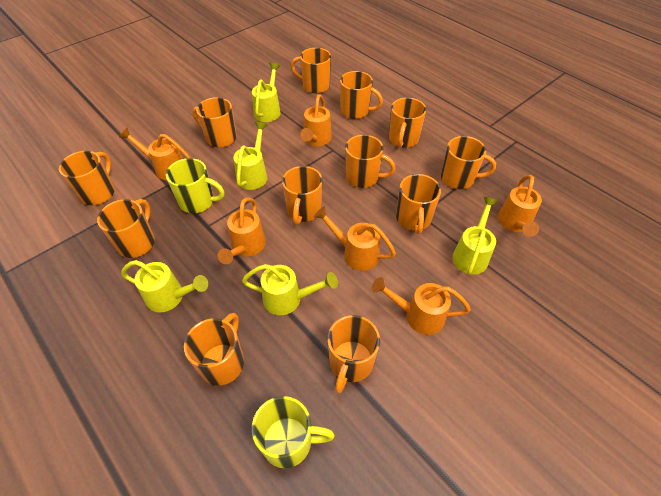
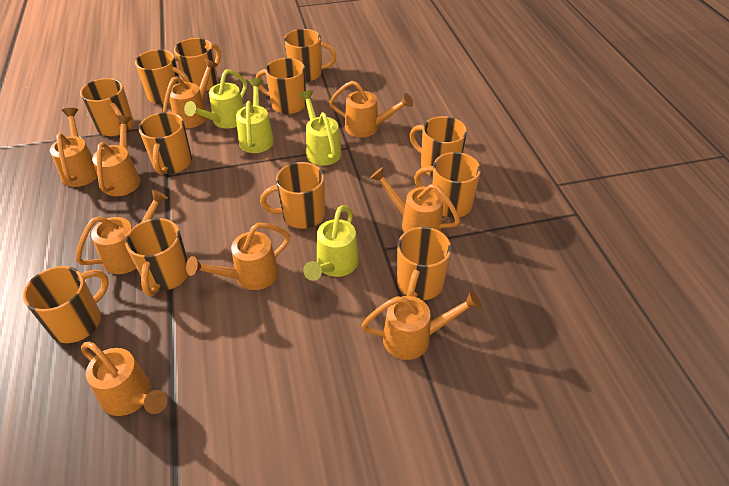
orange watering can: 6 -> 9
yellow mug: 2 -> 0
yellow watering can: 5 -> 4

